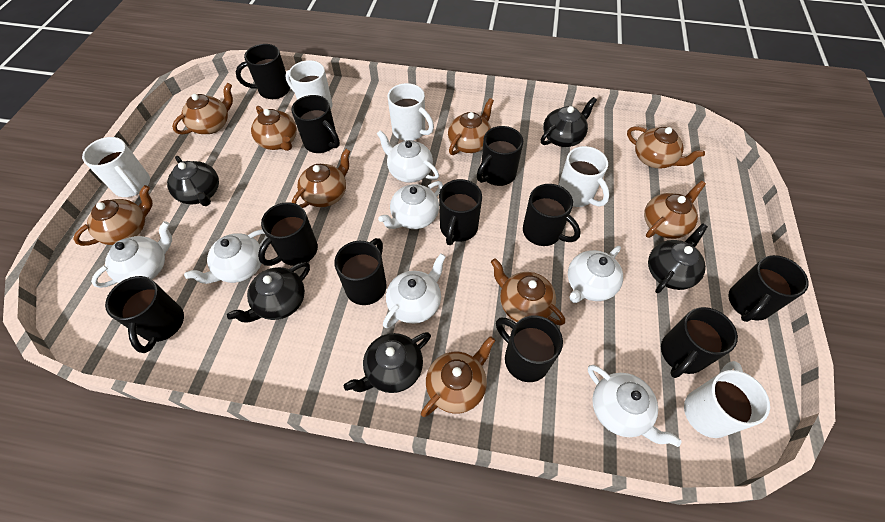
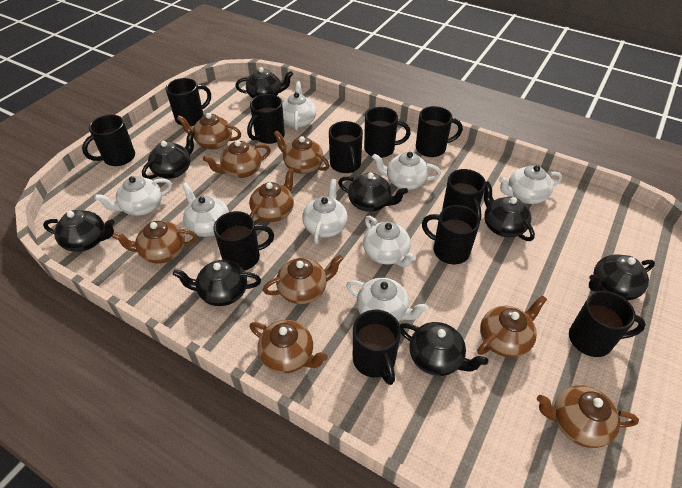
black teapot: 5 -> 8
white mug: 5 -> 0
white teapot: 7 -> 8

